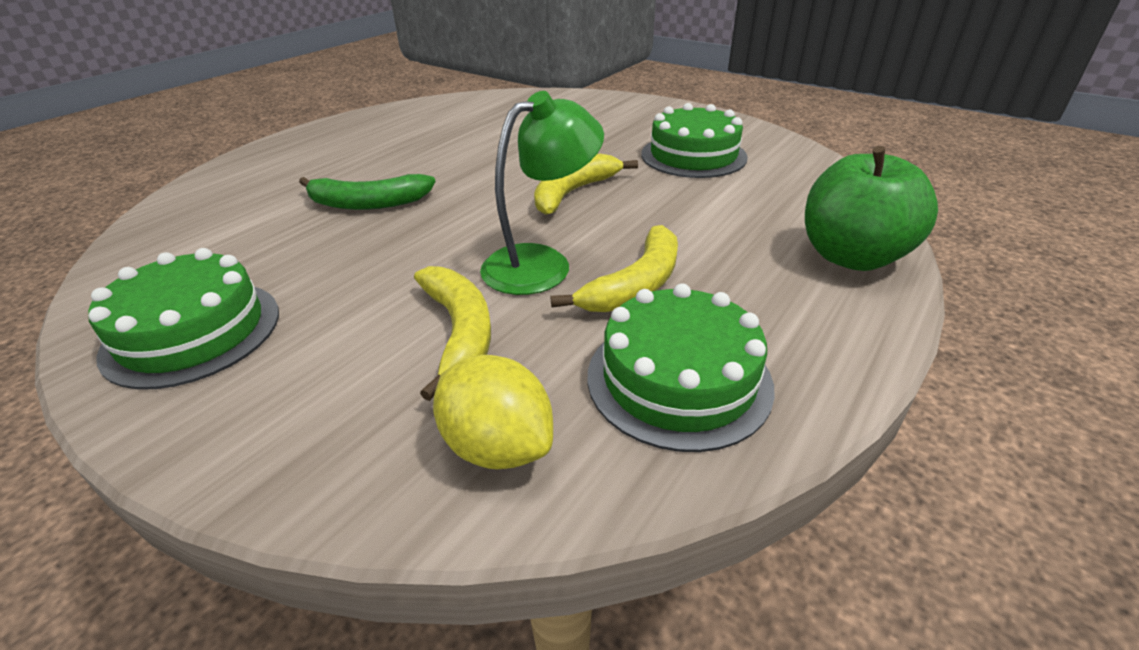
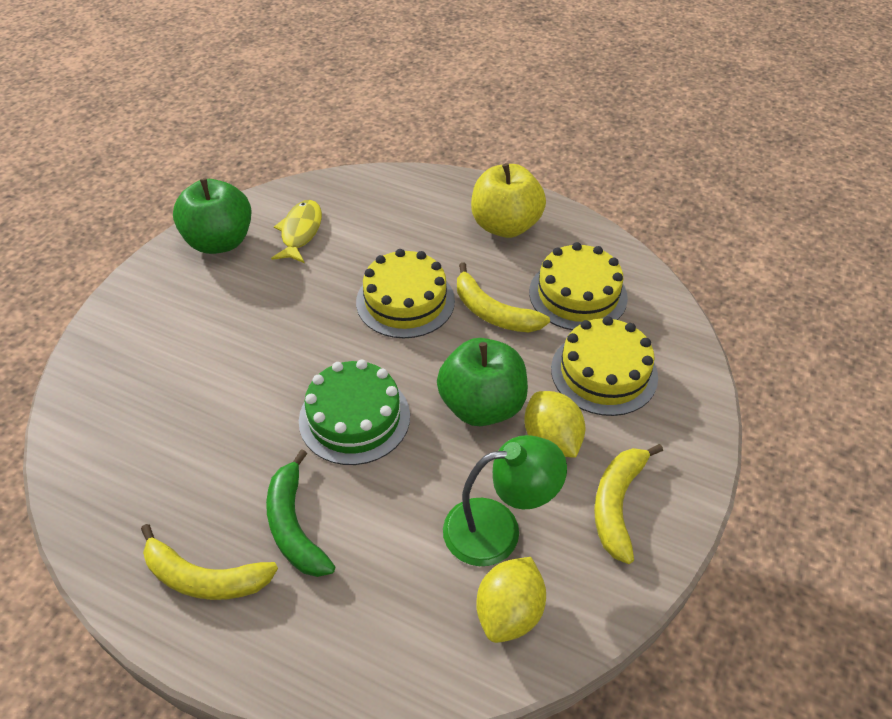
green apple: 1 -> 2
green cake: 3 -> 1
yellow apple: 0 -> 1
yellow cake: 0 -> 3
yellow fish: 0 -> 1
yellow lemon: 1 -> 2

